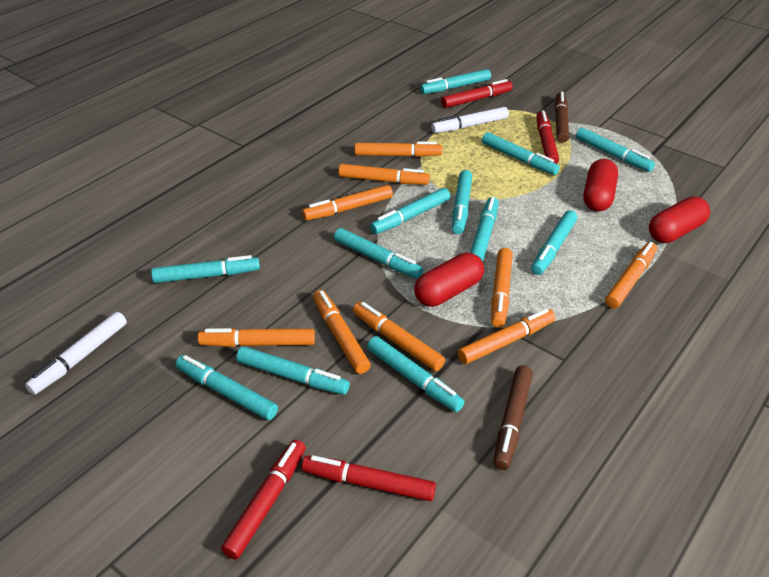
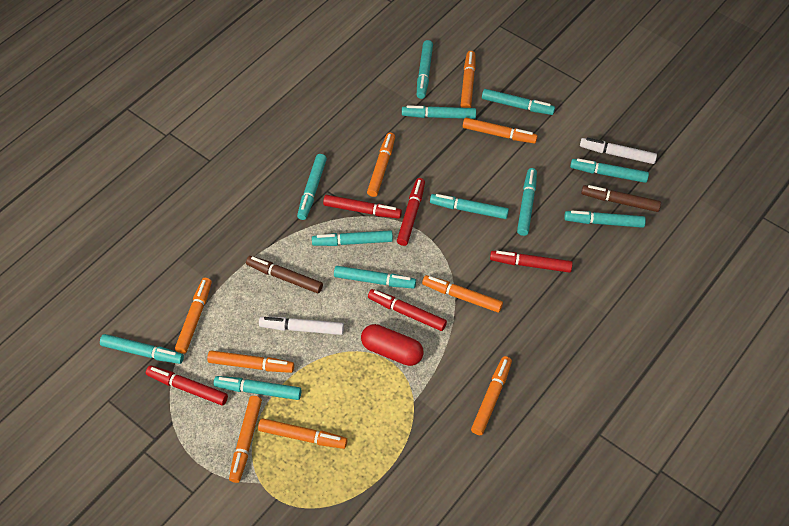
red capsule: 3 -> 1
red marker: 4 -> 5

